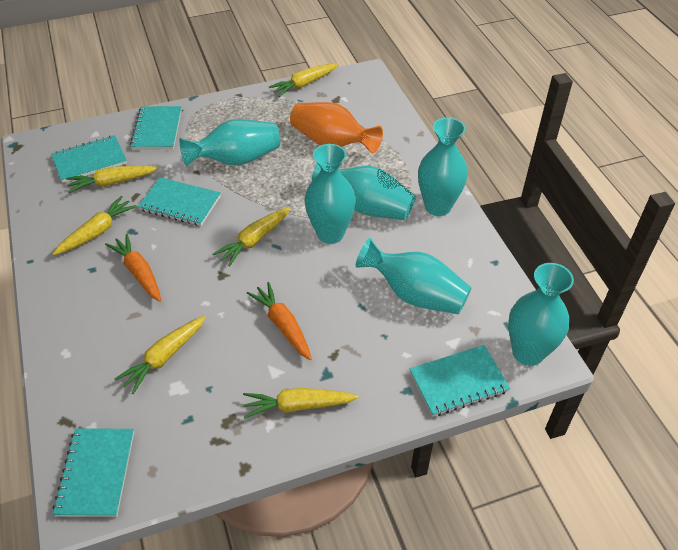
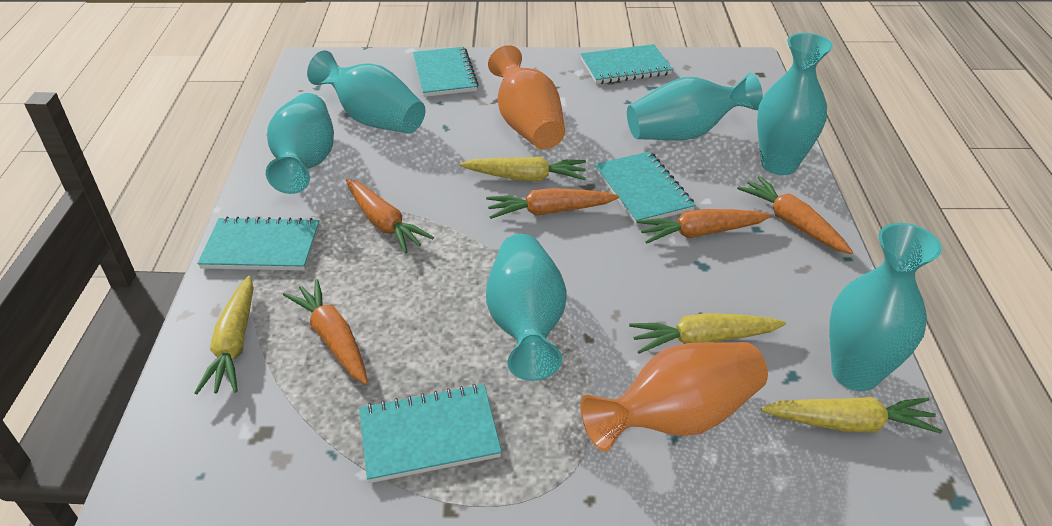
orange carrot: 2 -> 5
orange vase: 1 -> 2
yellow carrot: 6 -> 4

